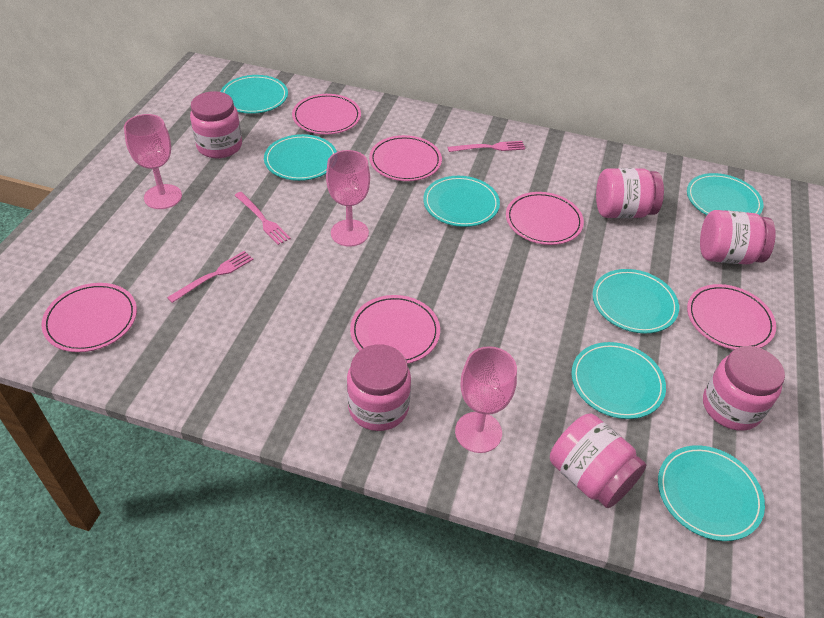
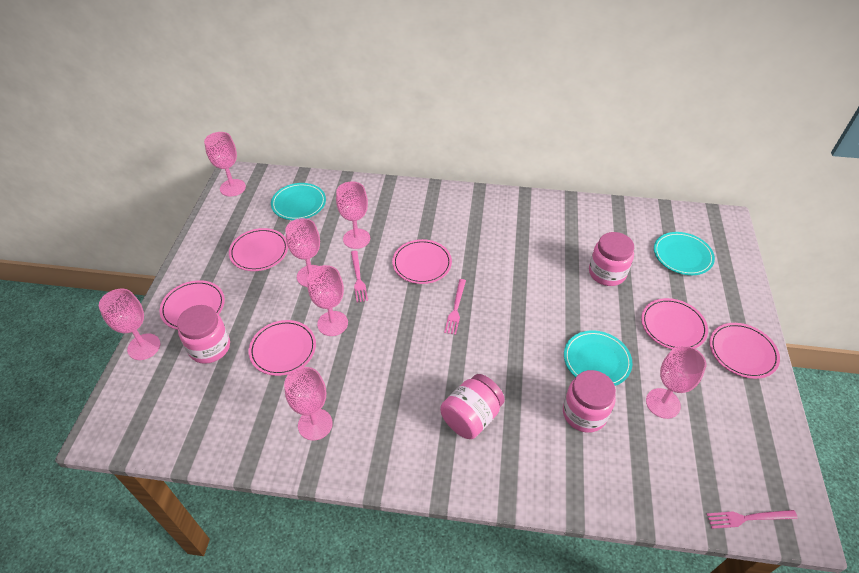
pink goblet: 3 -> 7
pink jar: 6 -> 4
turquoise plate: 7 -> 3

